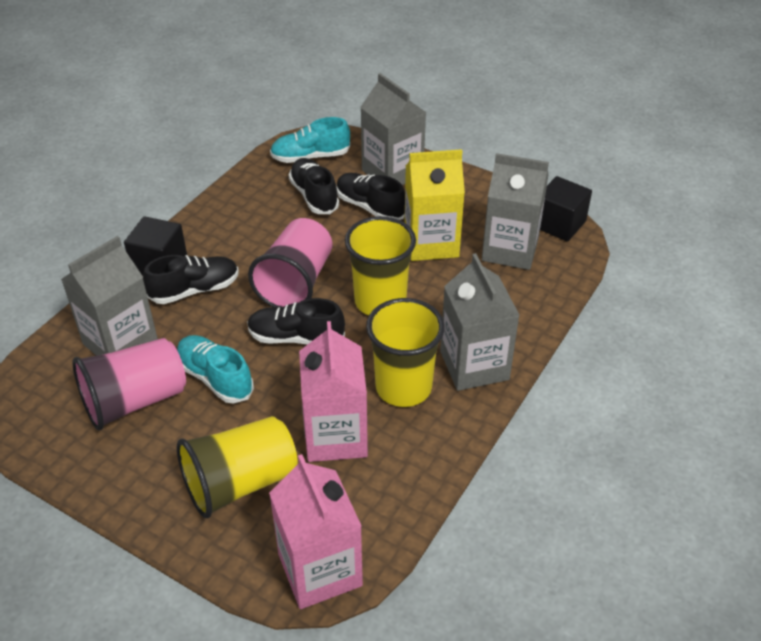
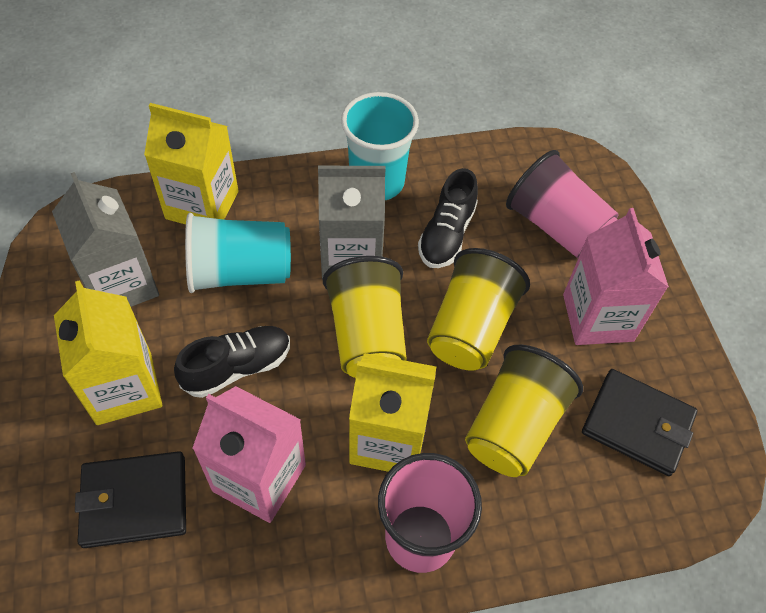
black cube: 2 -> 0
black shoe: 4 -> 2
black wallet: 0 -> 2
grey carton: 4 -> 2
turquoise cup: 0 -> 2
turquoise shoe: 2 -> 0
yellow carton: 1 -> 3

